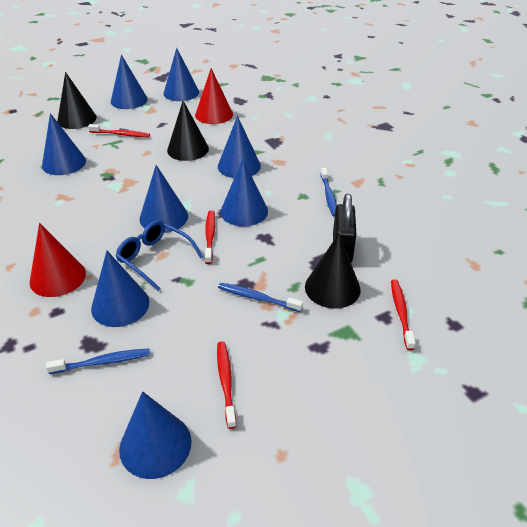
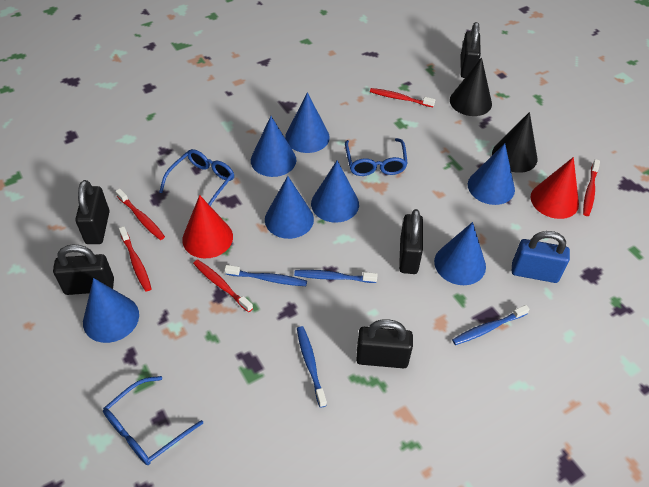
black cone: 3 -> 2
black padlock: 1 -> 5
blue cone: 8 -> 7
blue glasses: 1 -> 3
blue padlock: 0 -> 1
blue toothbrush: 3 -> 4
red toothbrush: 4 -> 5

